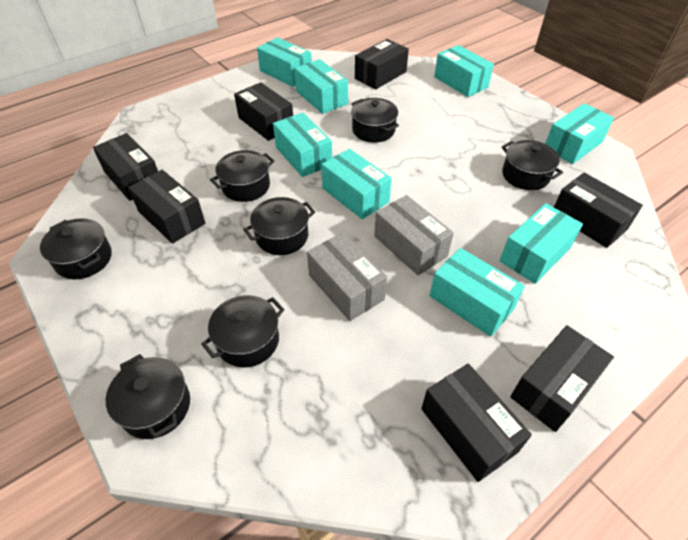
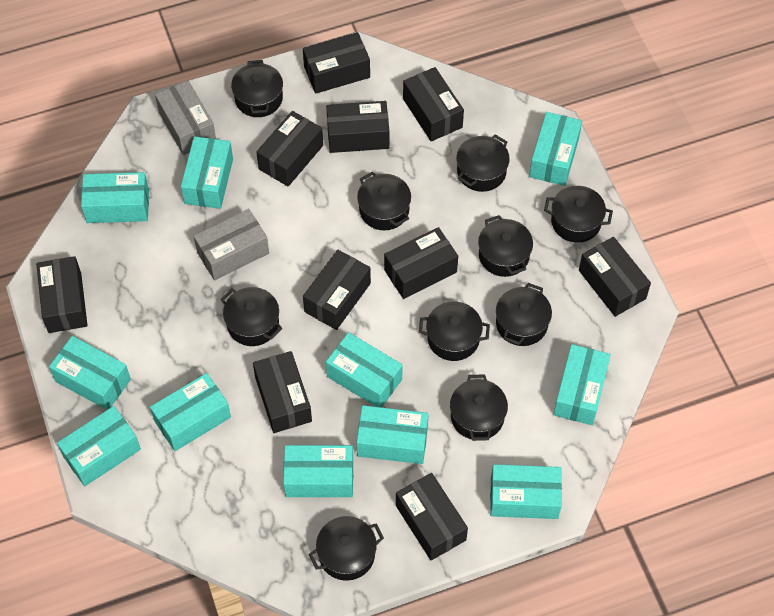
black box: 7 -> 10
black pot: 7 -> 10
turquoise box: 8 -> 11

